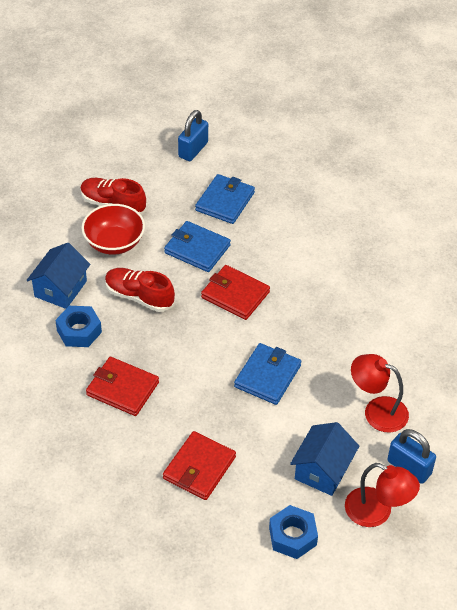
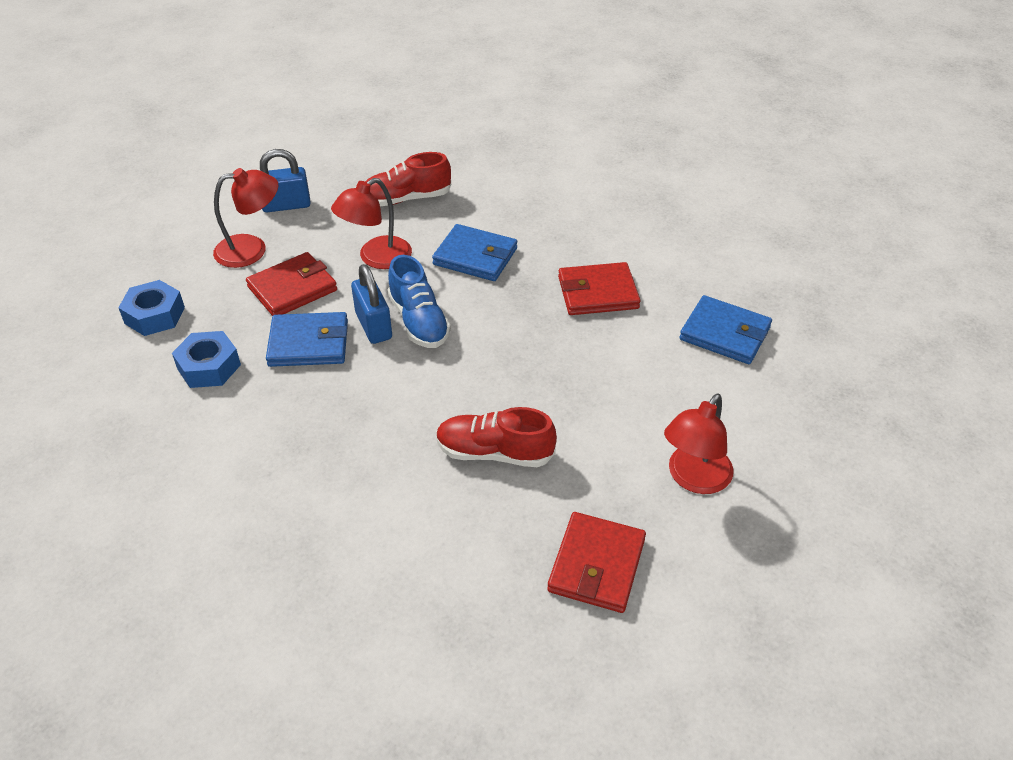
blue house: 2 -> 0
blue shoe: 0 -> 1
red bowl: 1 -> 0
red lamp: 2 -> 3

